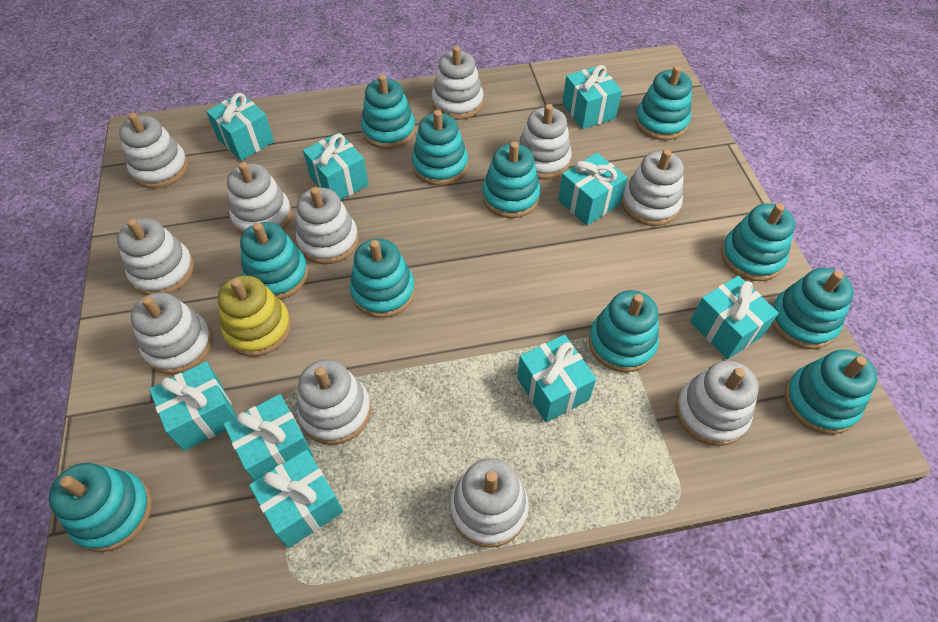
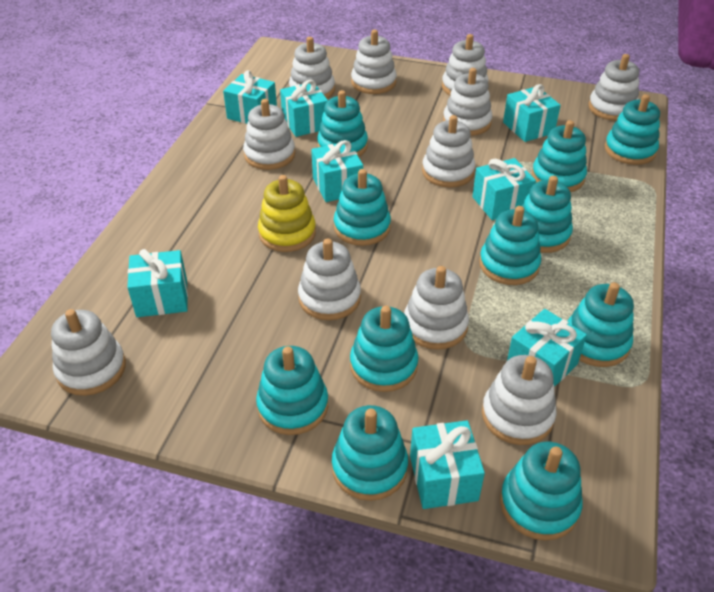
turquoise gift: 9 -> 8

